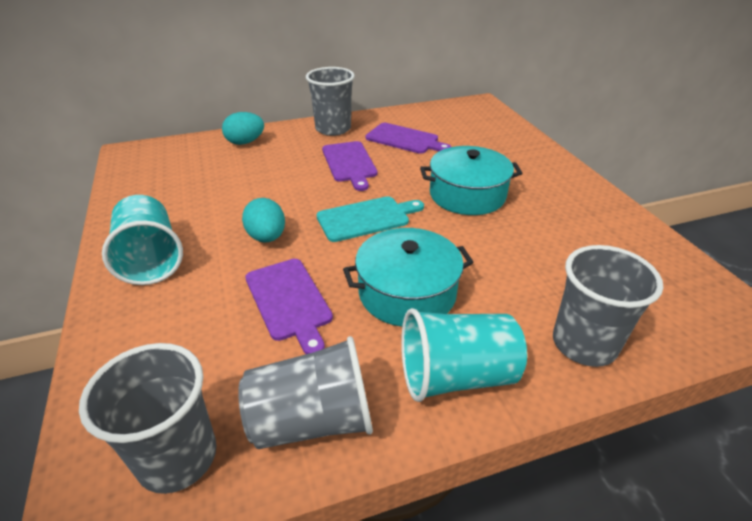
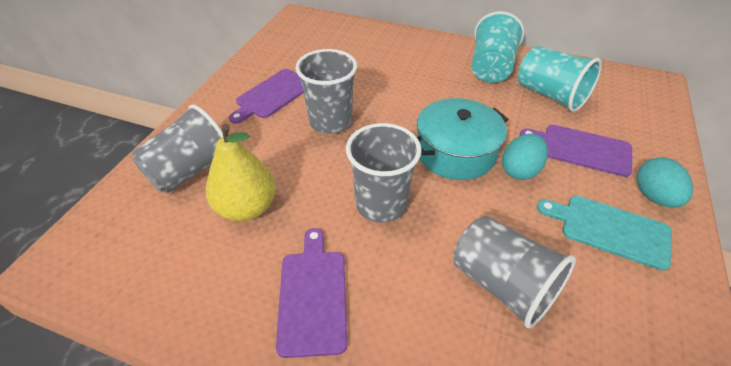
turquoise pot: 2 -> 1
yellow pear: 0 -> 1

